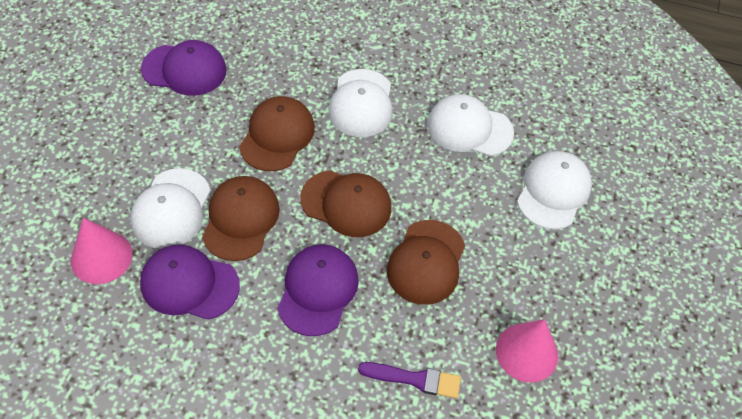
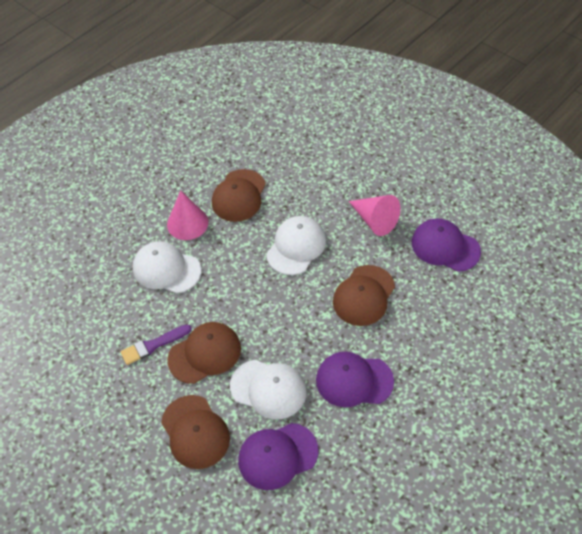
white cap: 4 -> 3

